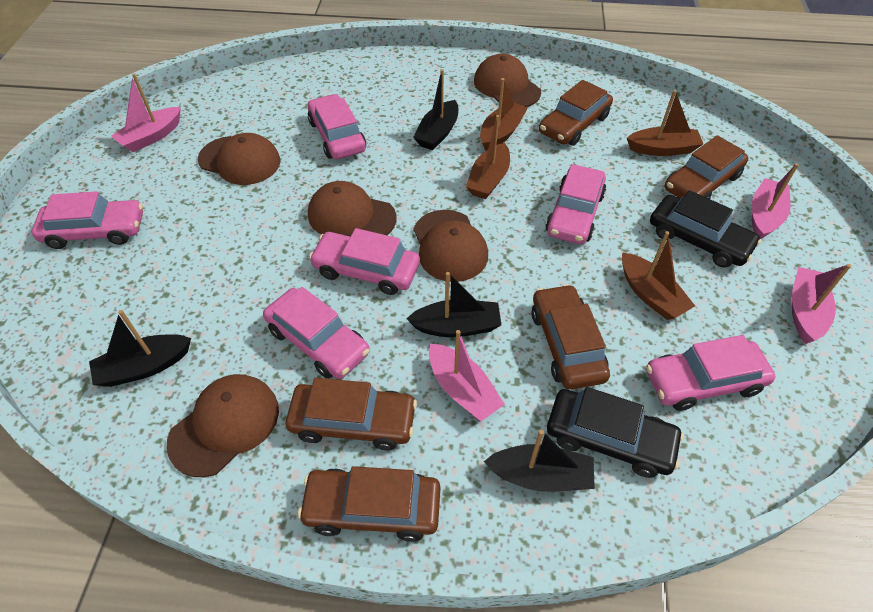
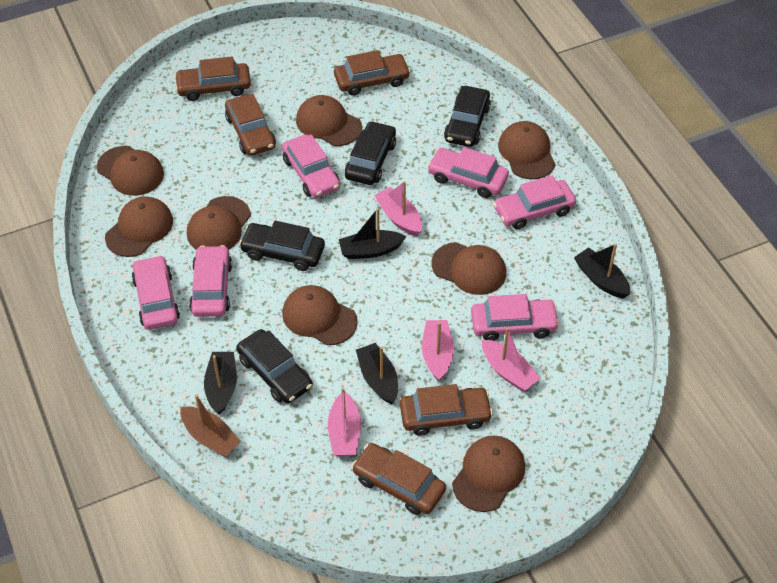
black car: 2 -> 4
brown boat: 4 -> 1
brown cap: 5 -> 8

